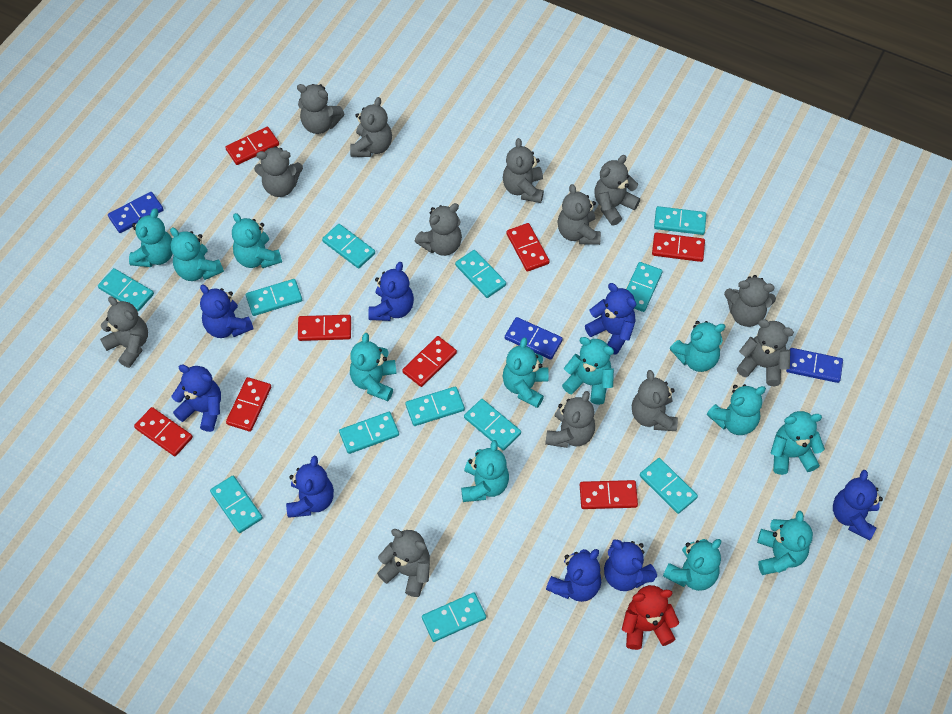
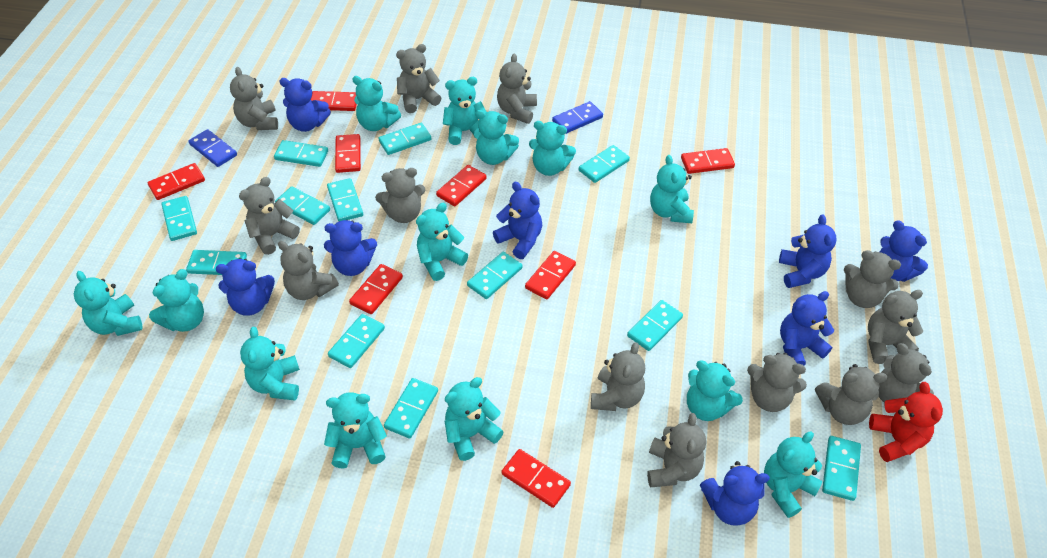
blue domino: 3 -> 2
turquoise teddy bear: 12 -> 13

